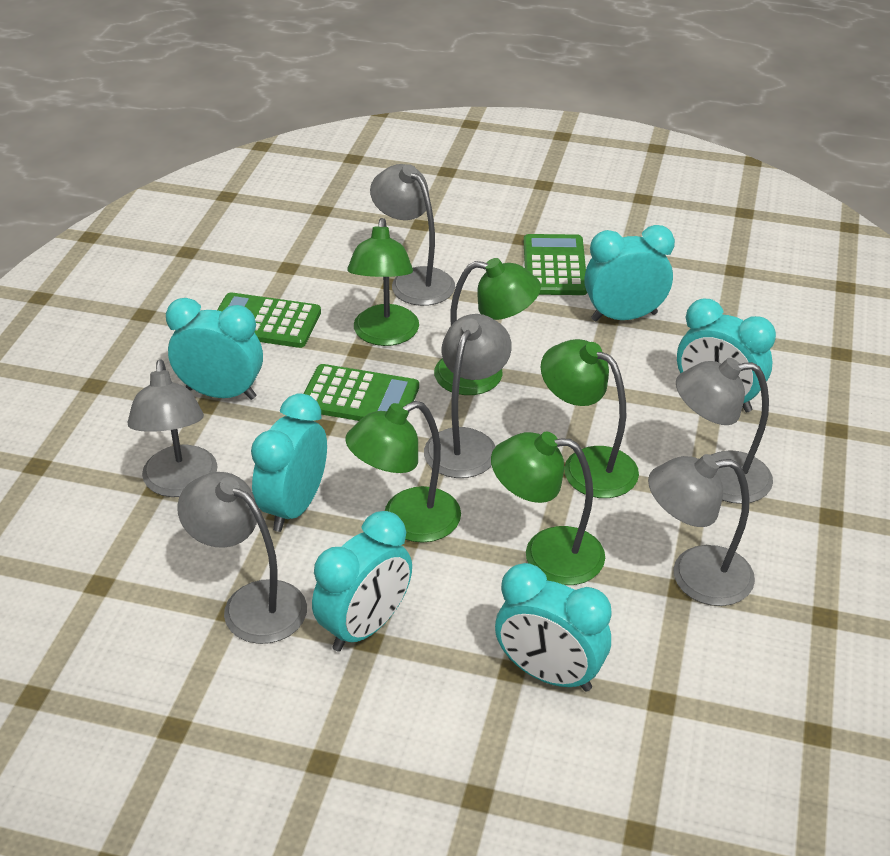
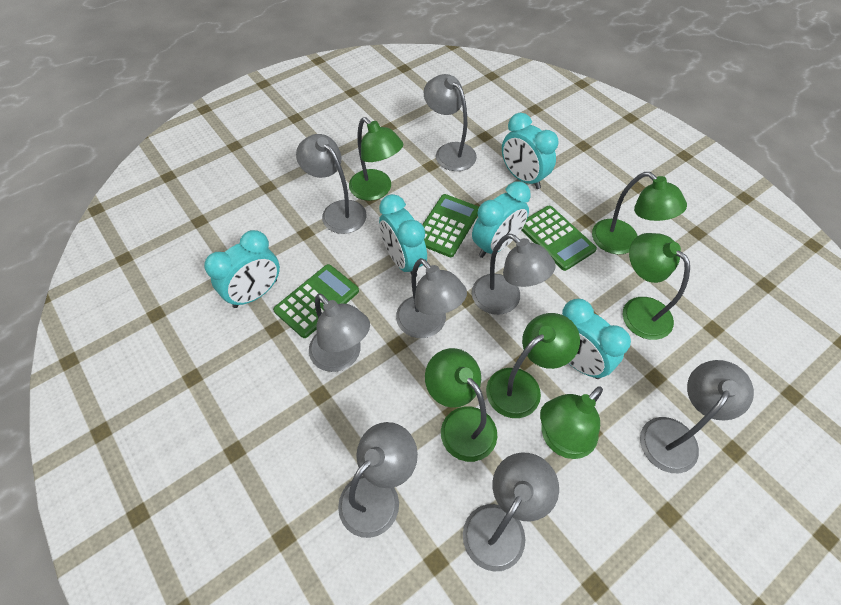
green lamp: 5 -> 6
grey lamp: 6 -> 8
turquoise clock: 6 -> 5

